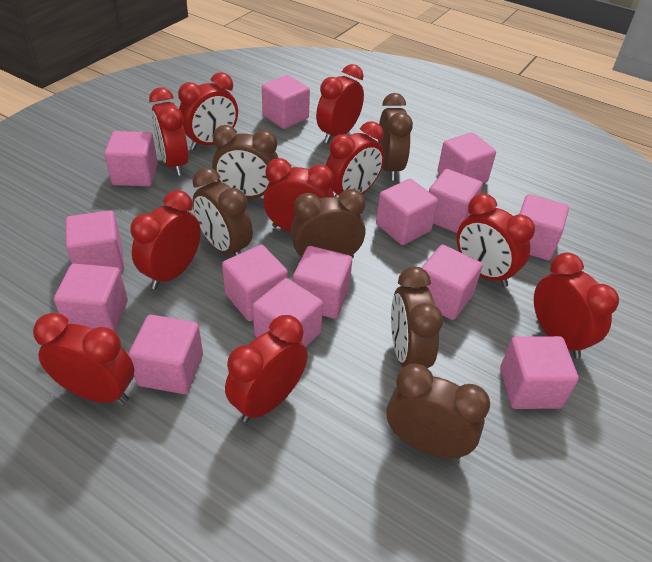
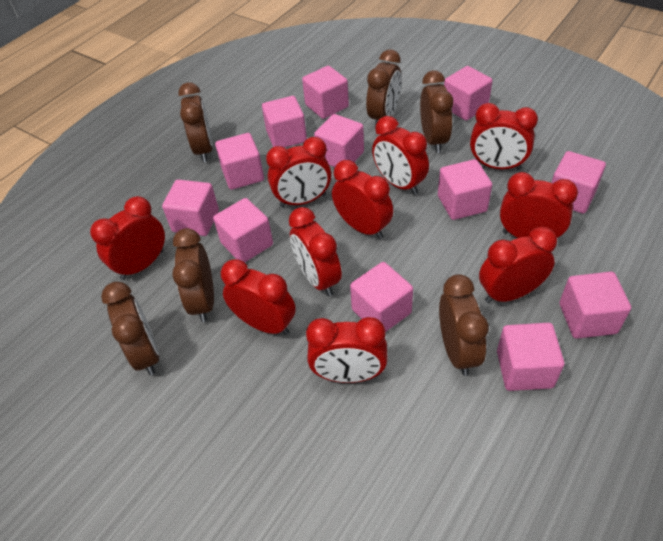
pink cube: 14 -> 12

